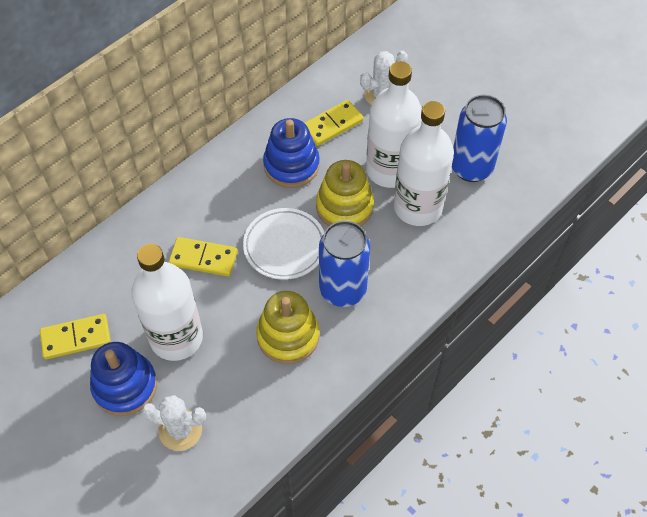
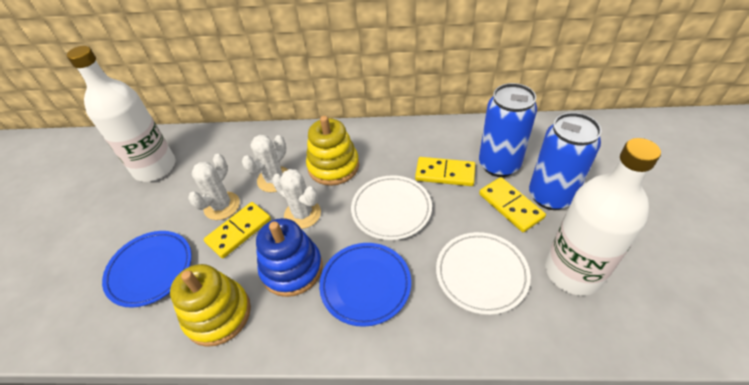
blue plate: 0 -> 2
blue stacking toy: 2 -> 1
white bottle: 3 -> 2
white cactus: 2 -> 3
white plate: 1 -> 2

